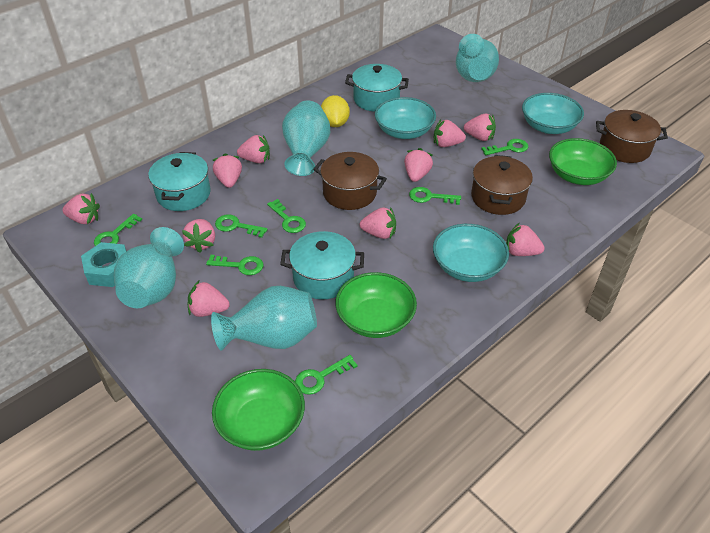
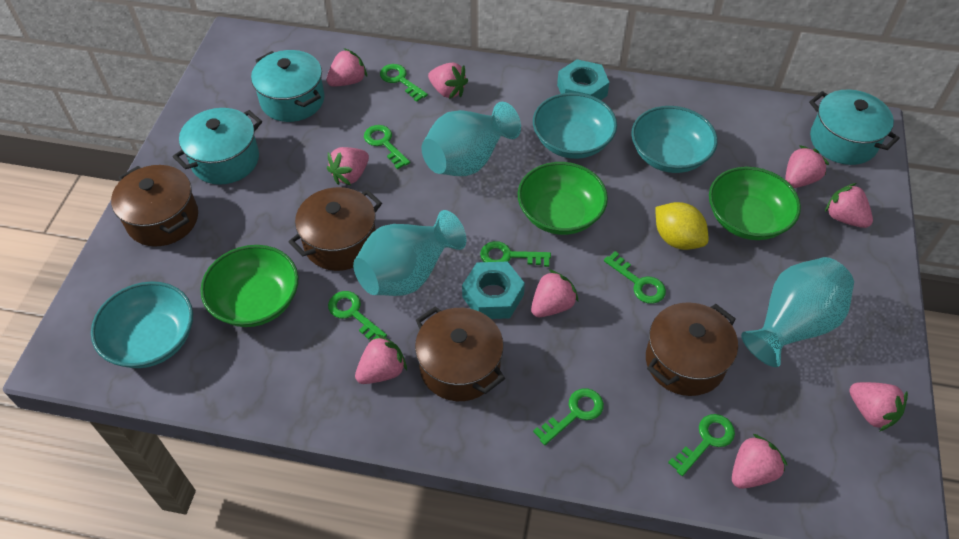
brown pot: 3 -> 4
pink strawberry: 10 -> 9
turquoise nut: 1 -> 2
turquoise vase: 4 -> 3

